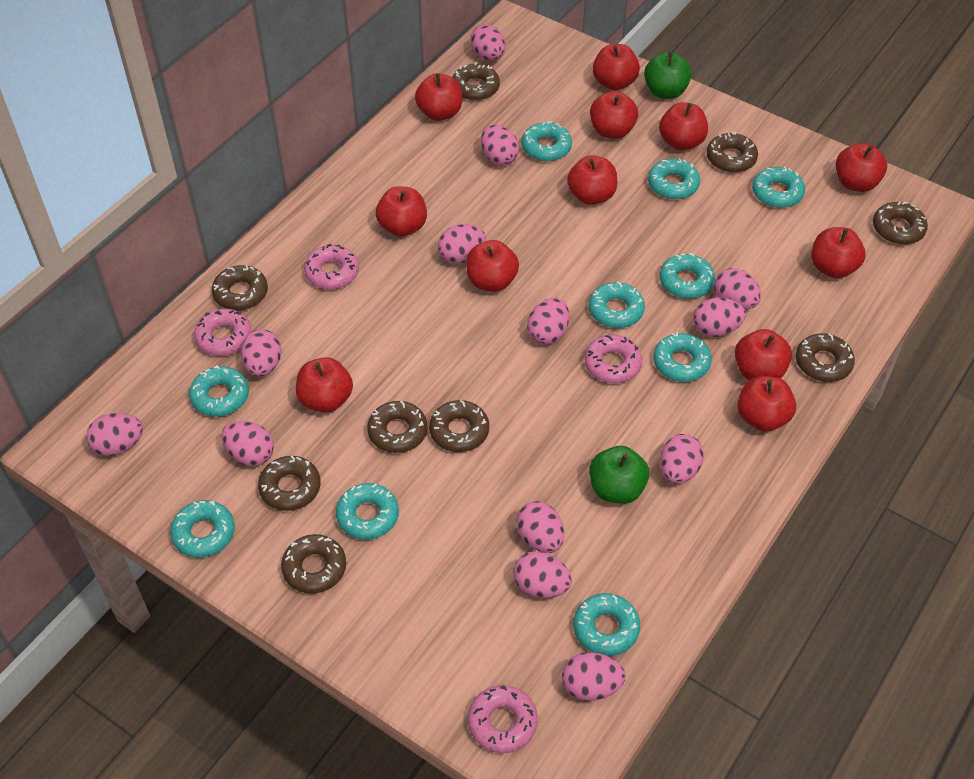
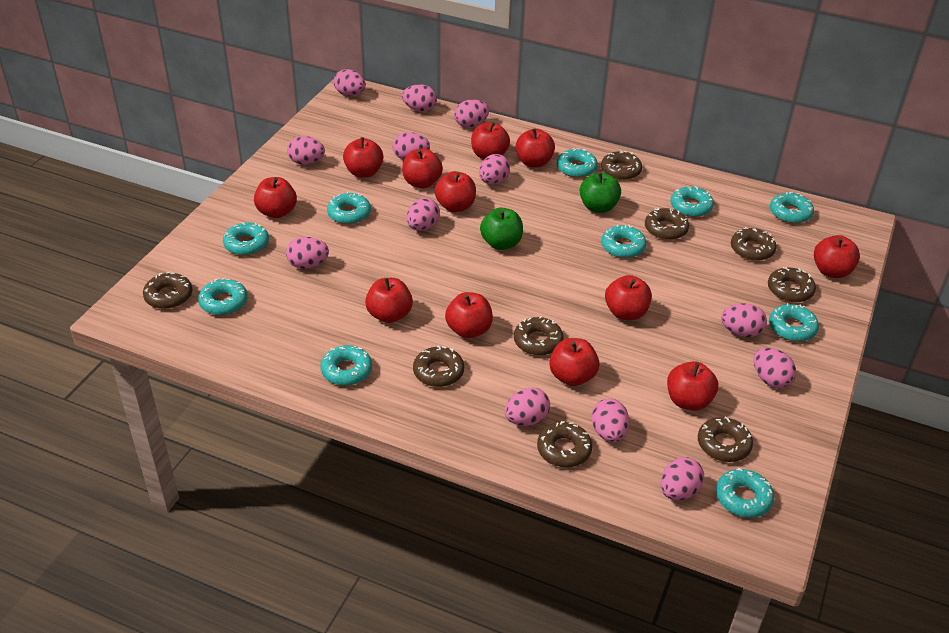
pink donut: 4 -> 0

